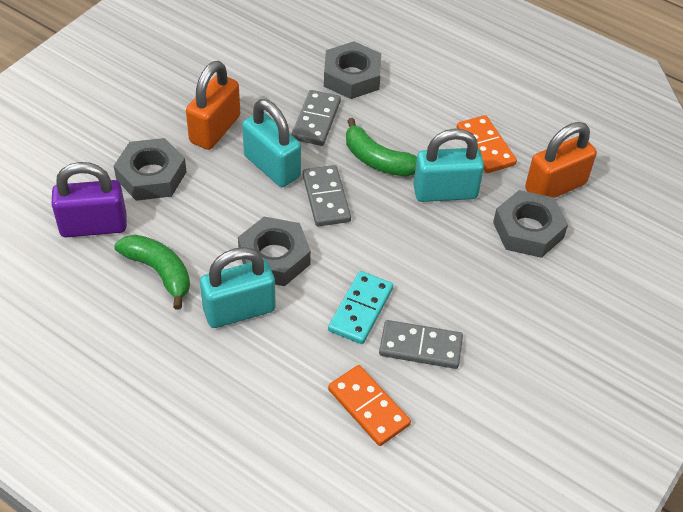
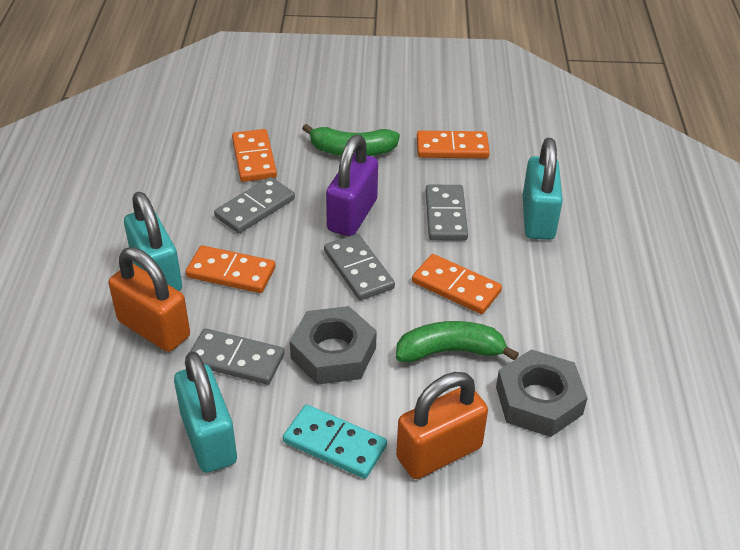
grey domino: 3 -> 4
grey nut: 4 -> 2
orange domino: 2 -> 4

